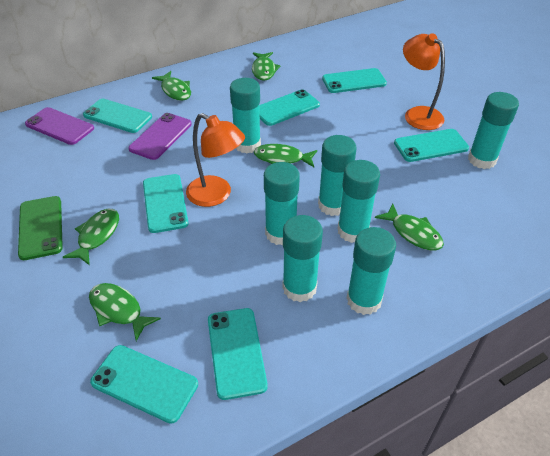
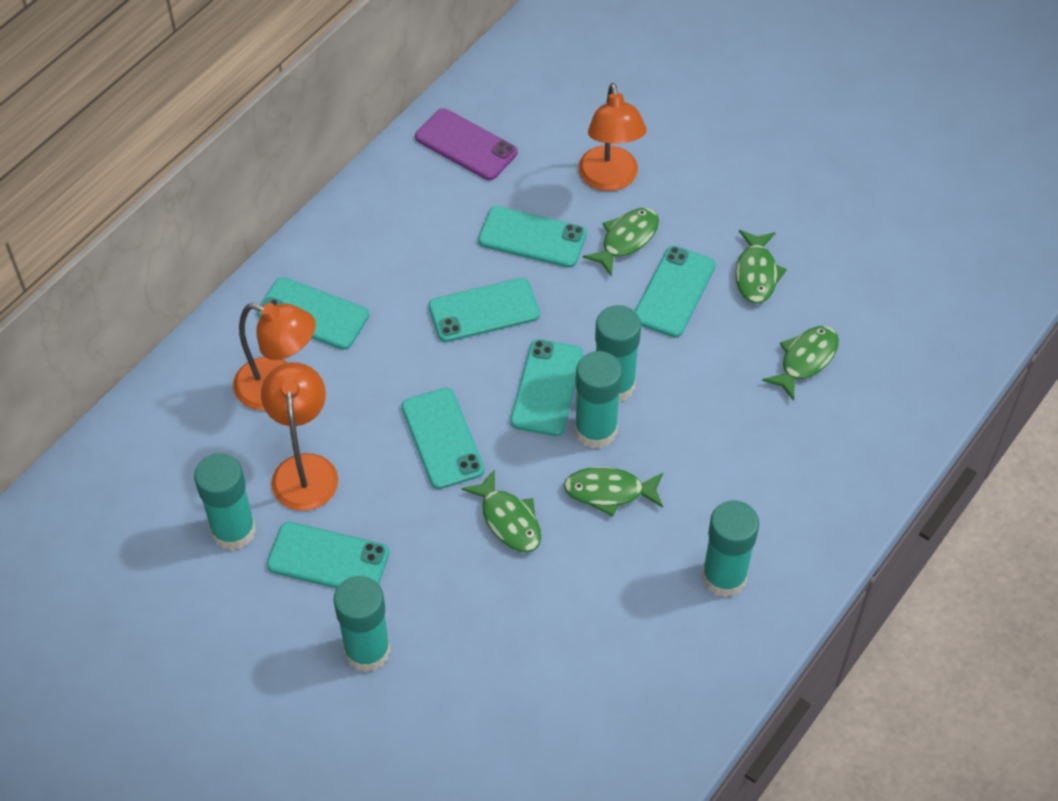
green fish: 6 -> 5
green phone: 1 -> 0
orange lamp: 2 -> 3
purple phone: 2 -> 1
turquoise glue stick: 7 -> 5

